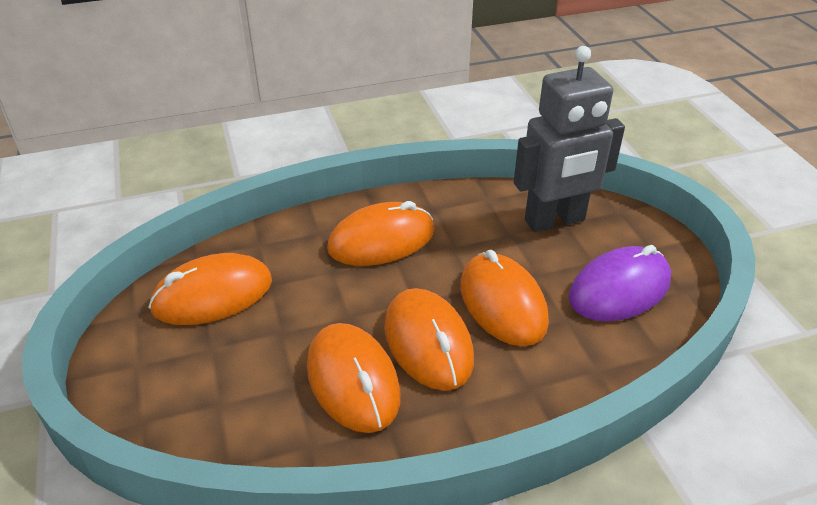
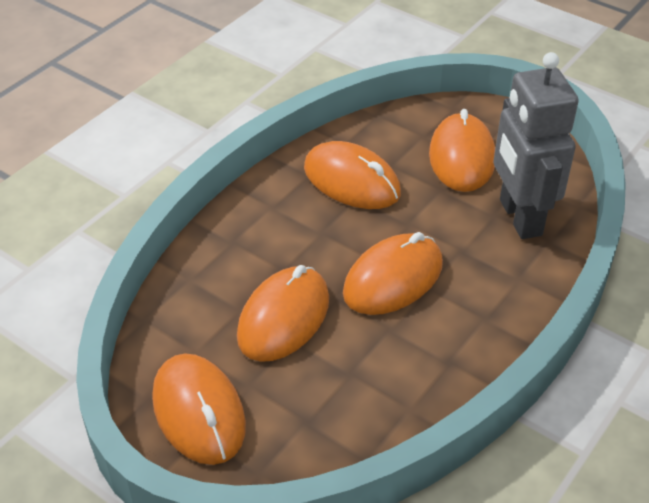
purple mouse: 1 -> 0

